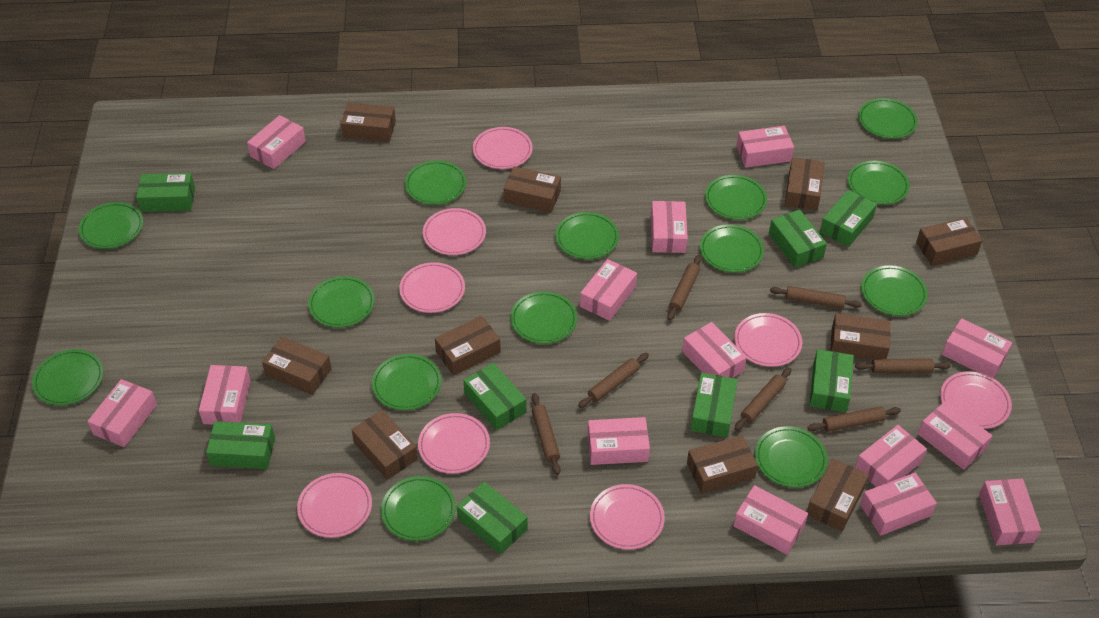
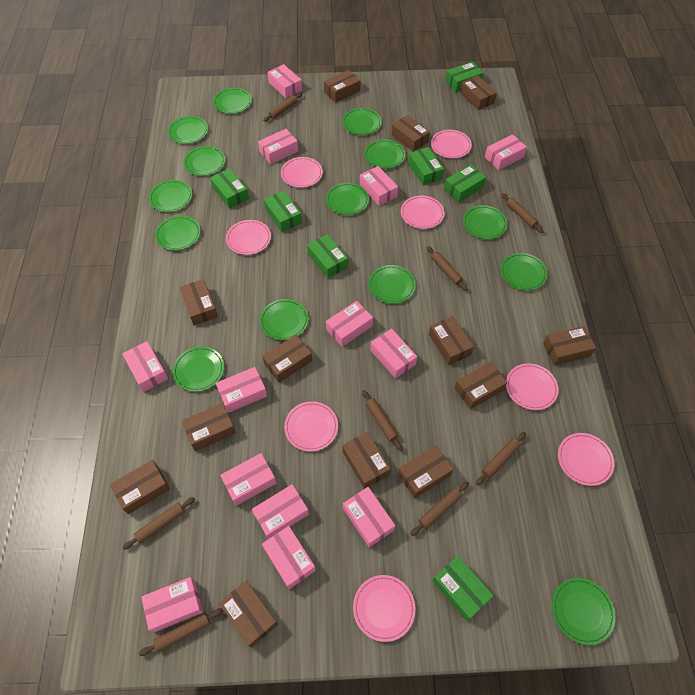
brown box: 10 -> 13
brown rolling pin: 7 -> 8
green box: 8 -> 7
pink box: 14 -> 13

